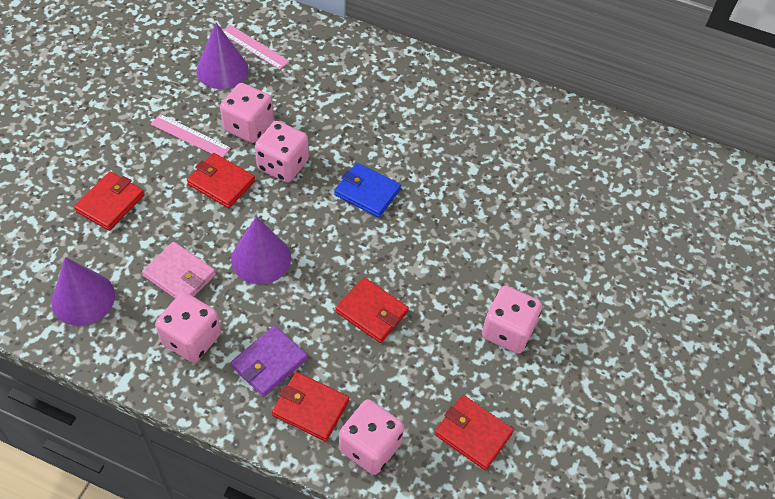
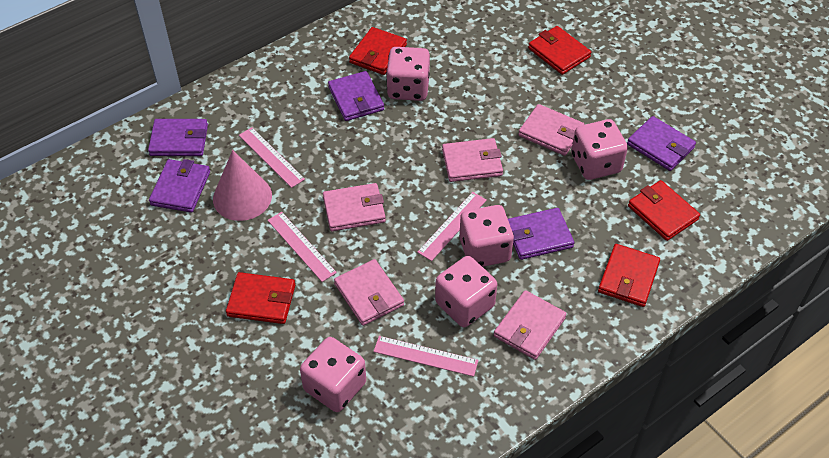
blue wallet: 1 -> 0
pink cone: 0 -> 1
pink ruler: 2 -> 4
pink wallet: 1 -> 5
purple cone: 3 -> 0
purple wallet: 1 -> 5

